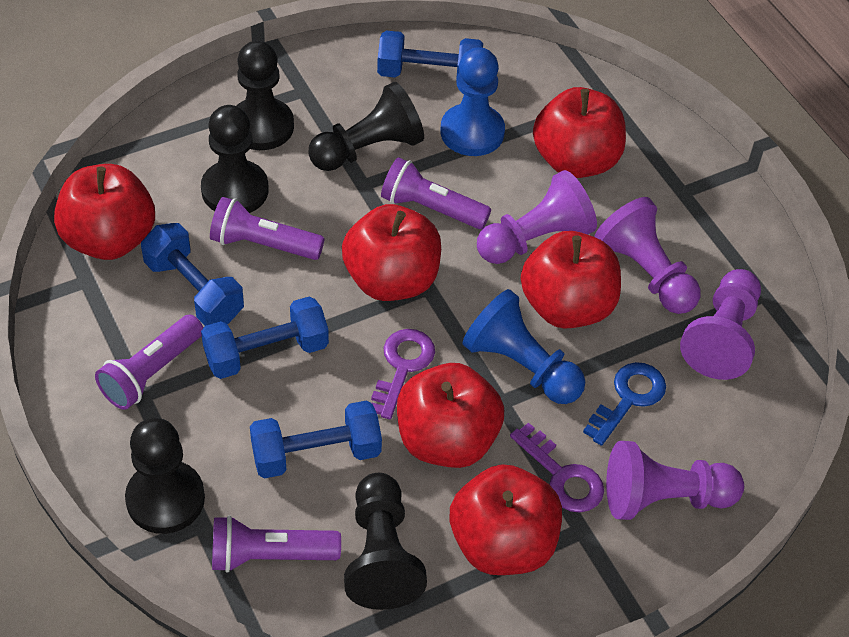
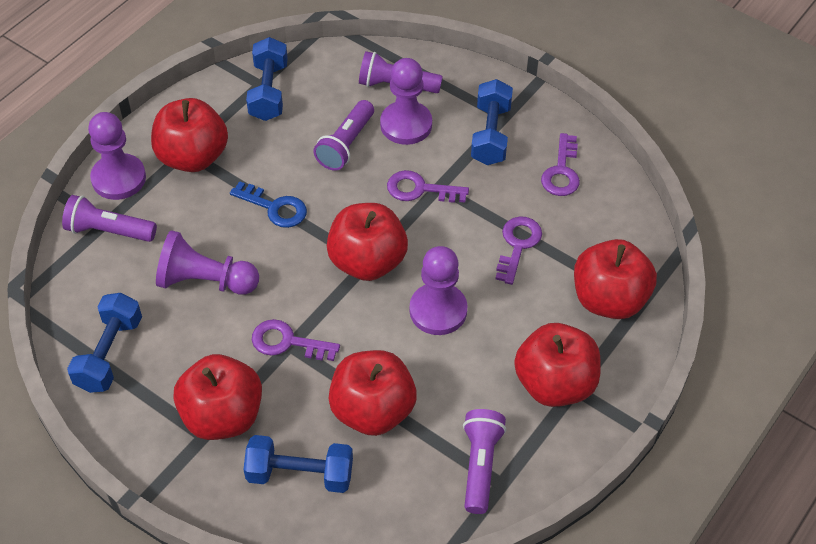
black pawn: 5 -> 0
blue pawn: 2 -> 0
purple key: 2 -> 4

